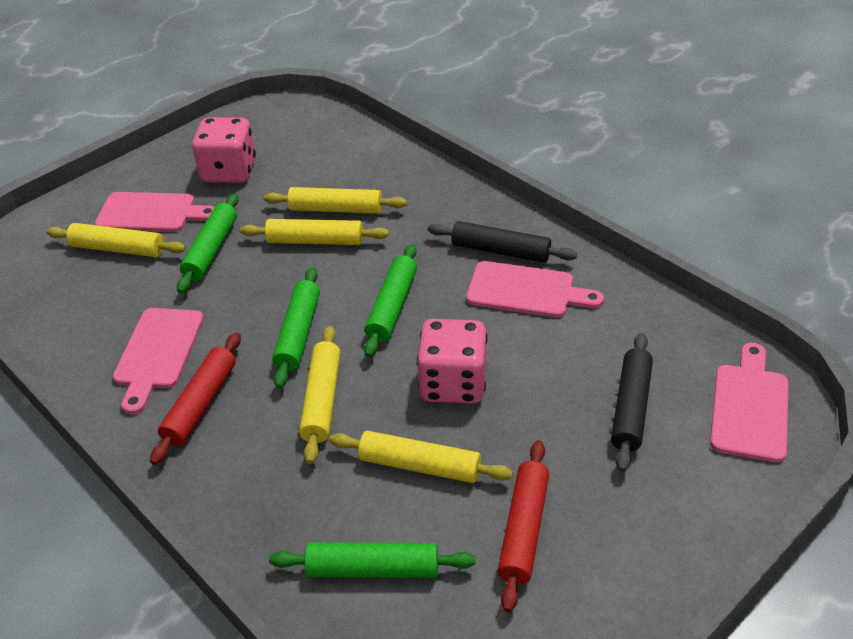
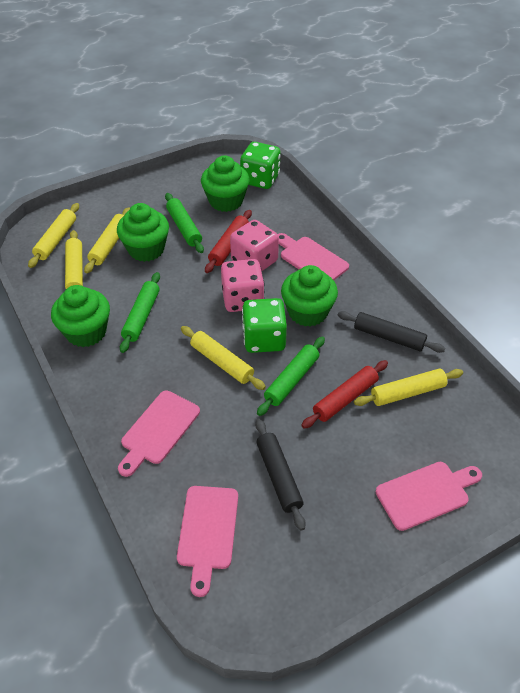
green cupcake: 0 -> 4
green dice: 0 -> 2
green rolling pin: 4 -> 3

